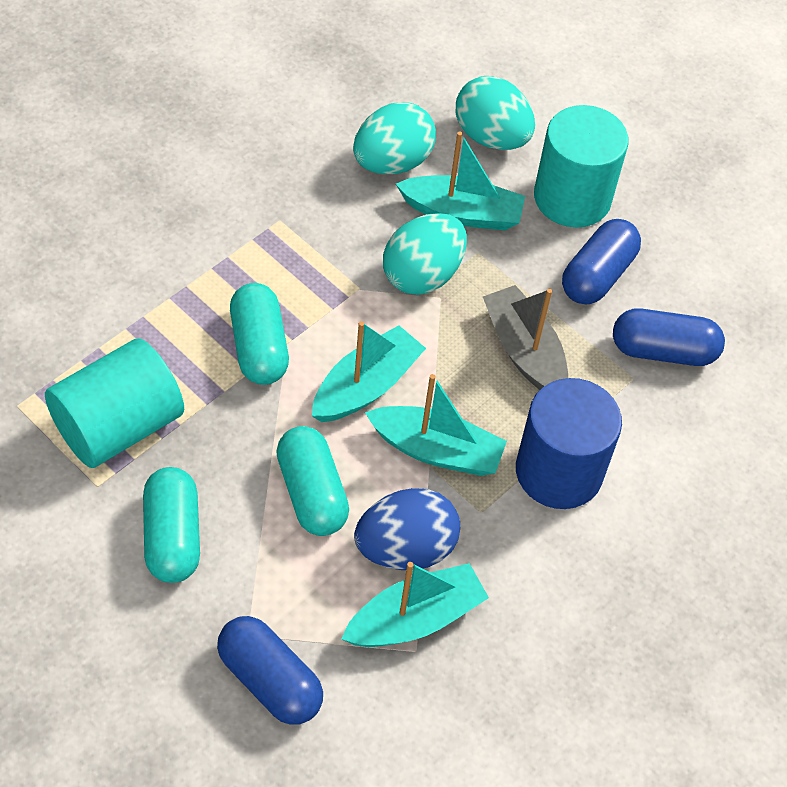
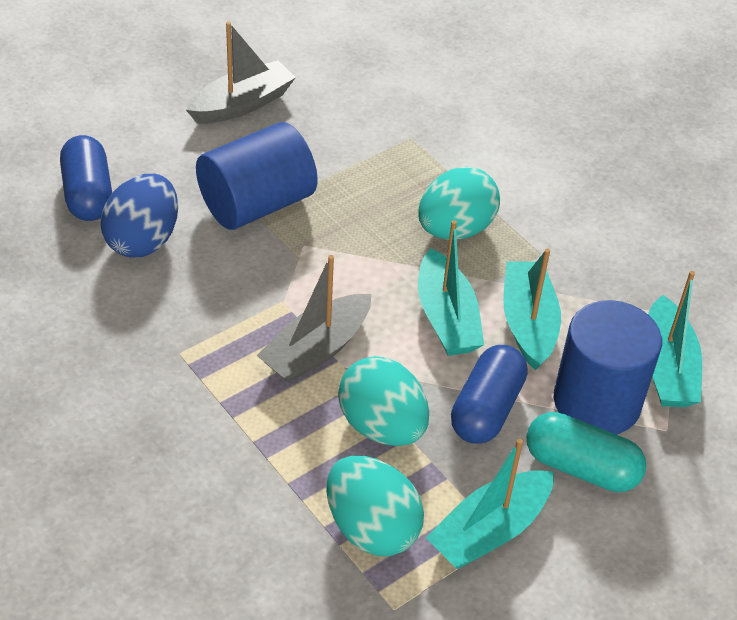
blue capsule: 3 -> 2
blue cylinder: 1 -> 2
grey boat: 1 -> 2
turquoise capsule: 3 -> 1
turquoise cylinder: 2 -> 0

